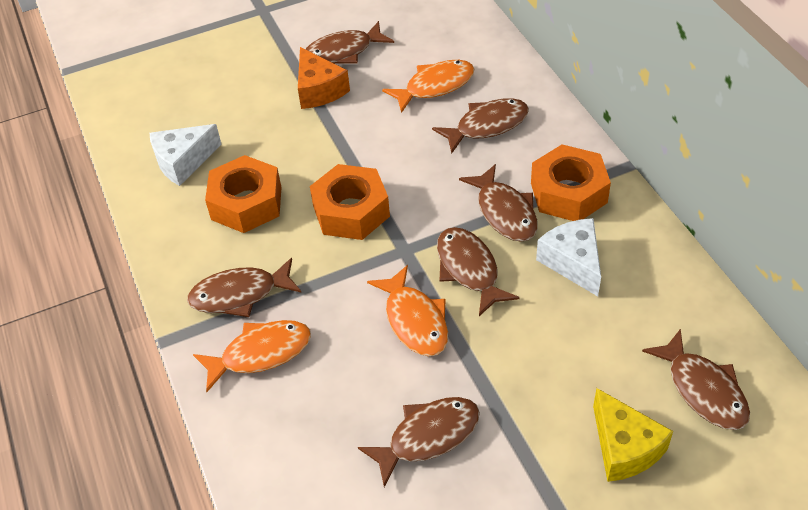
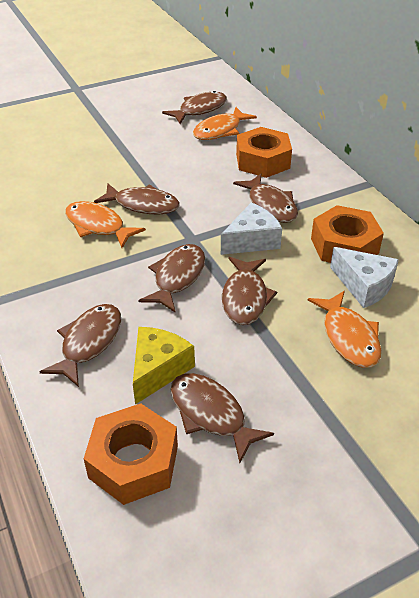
orange cheese: 1 -> 0

